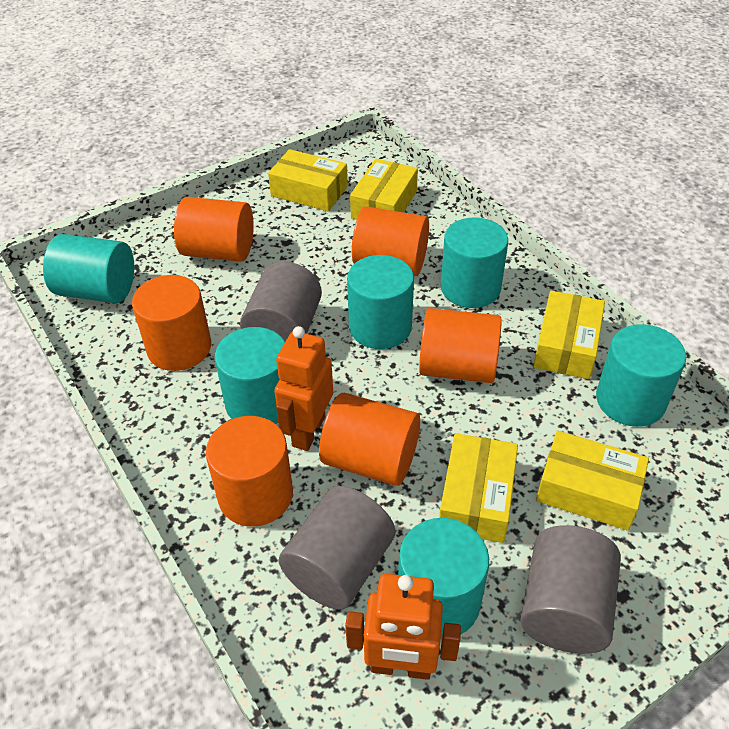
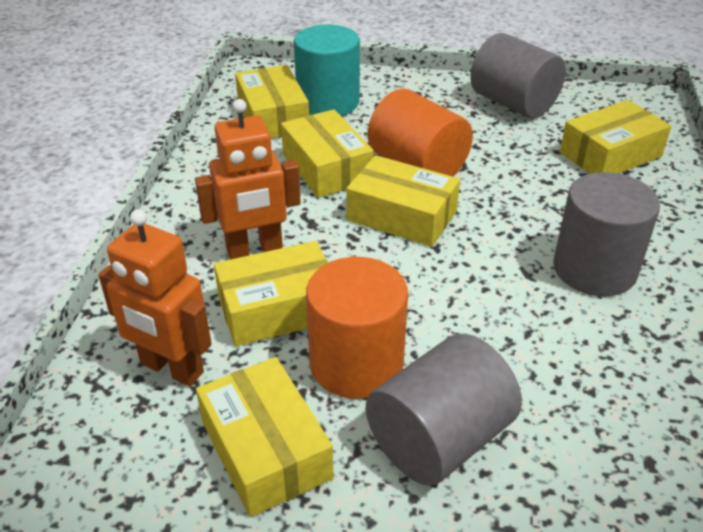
orange cylinder: 6 -> 2
turquoise cylinder: 6 -> 1
yellow box: 5 -> 6

